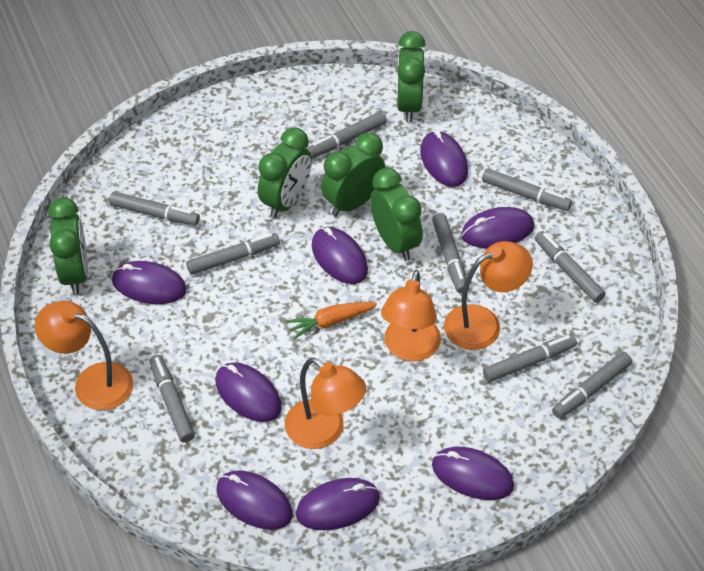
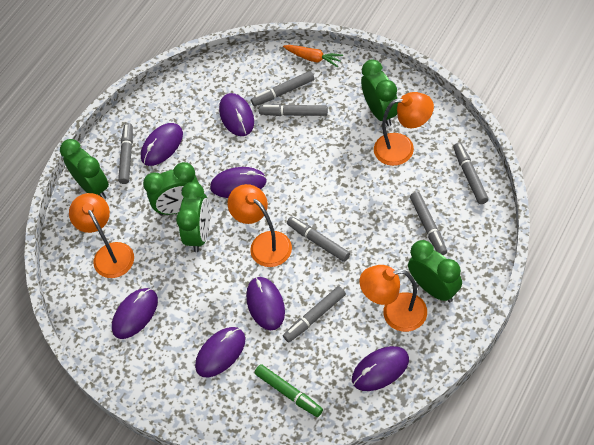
green marker: 0 -> 1
grey marker: 9 -> 7
purple mouse: 8 -> 7

